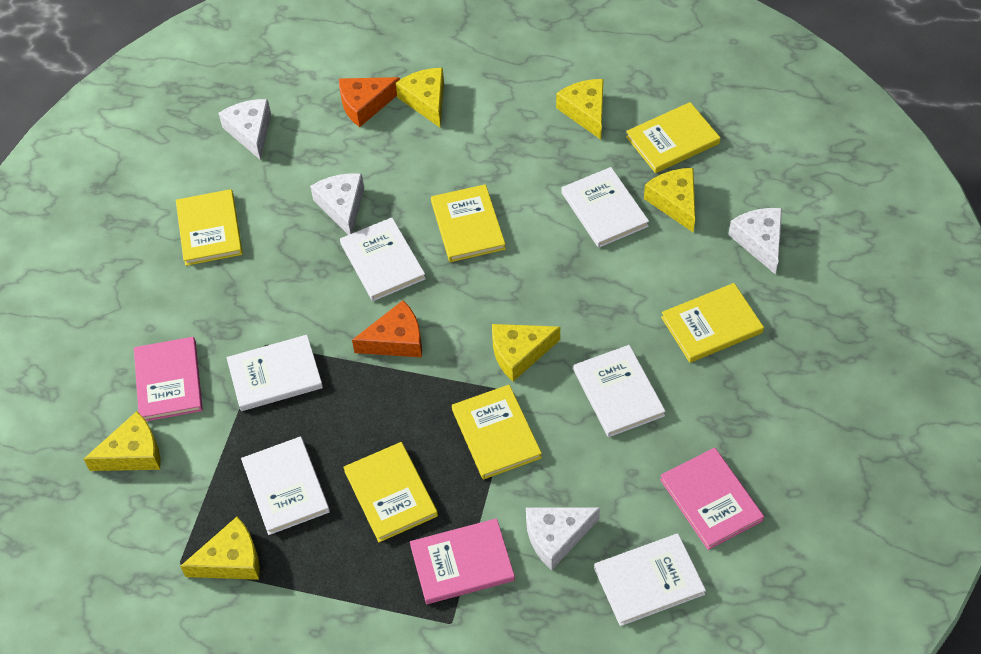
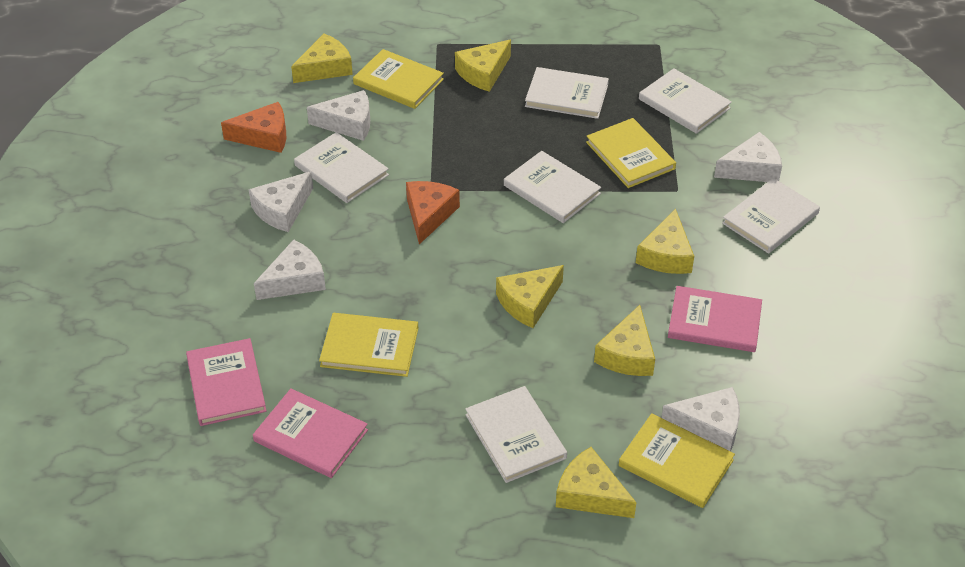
white cheese: 4 -> 5
yellow book: 6 -> 4

